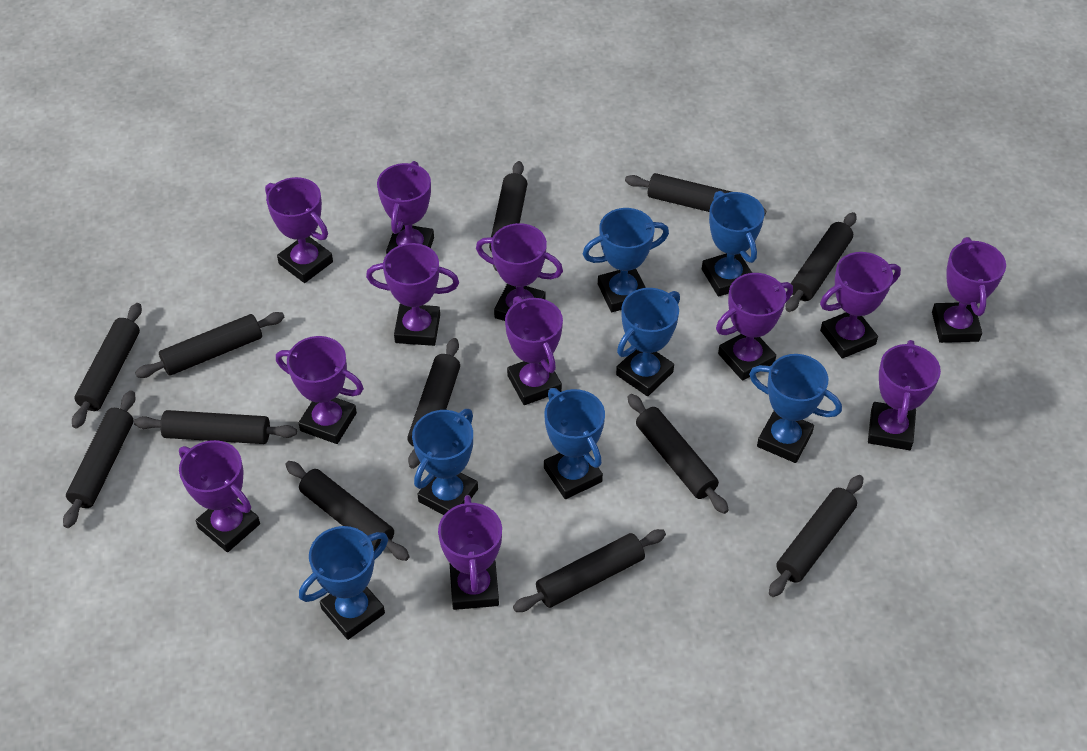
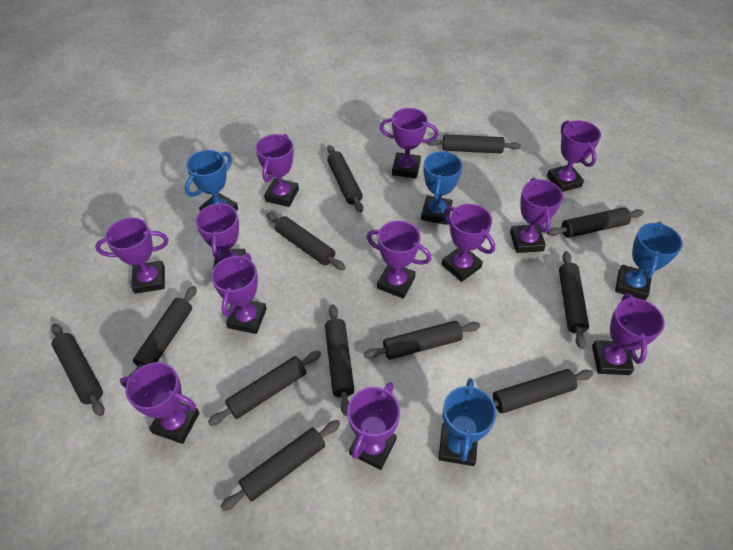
blue trophy: 7 -> 4

